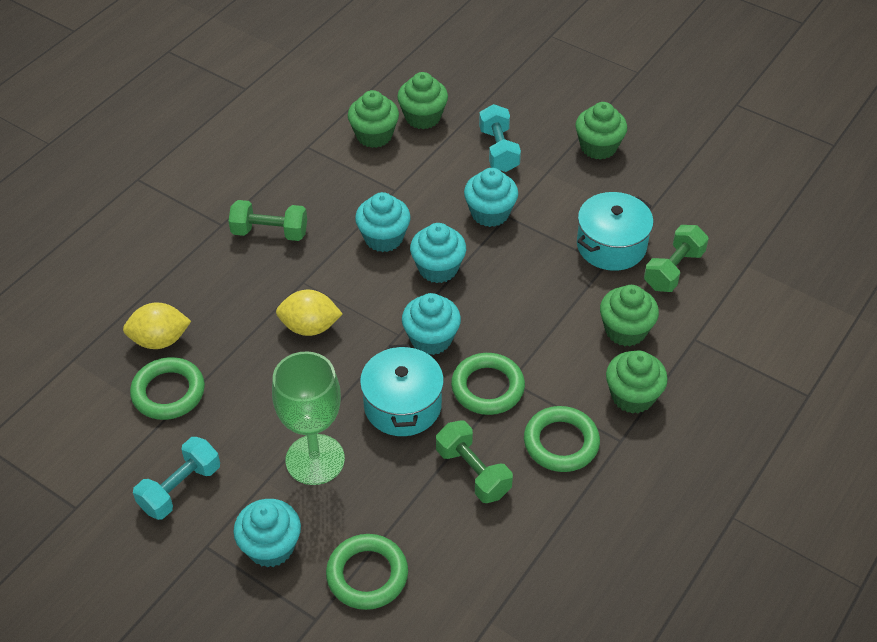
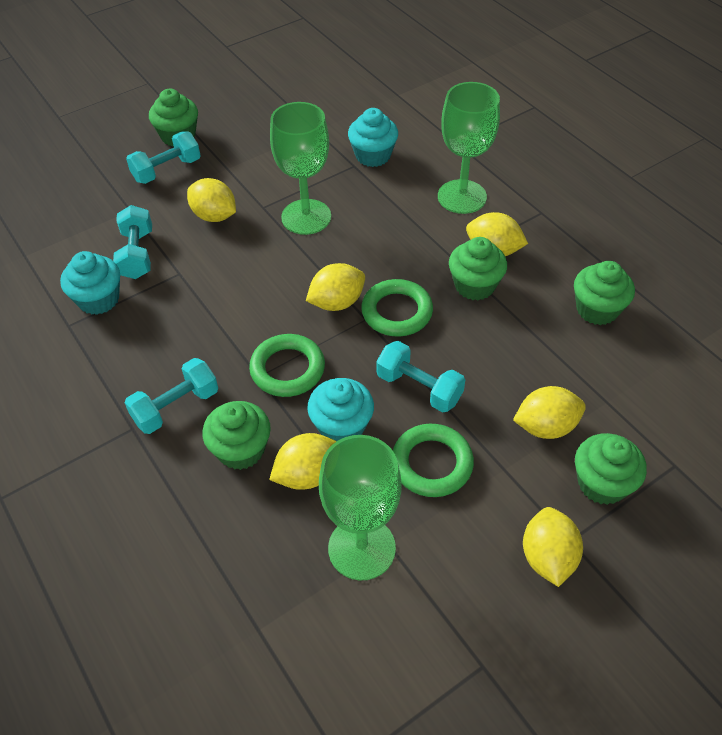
green dumbbell: 3 -> 0
green goblet: 1 -> 3
green ring: 4 -> 3
turquoise cupcake: 5 -> 3
turquoise dumbbell: 2 -> 4
turquoise pot: 2 -> 0
yellow lemon: 2 -> 6

